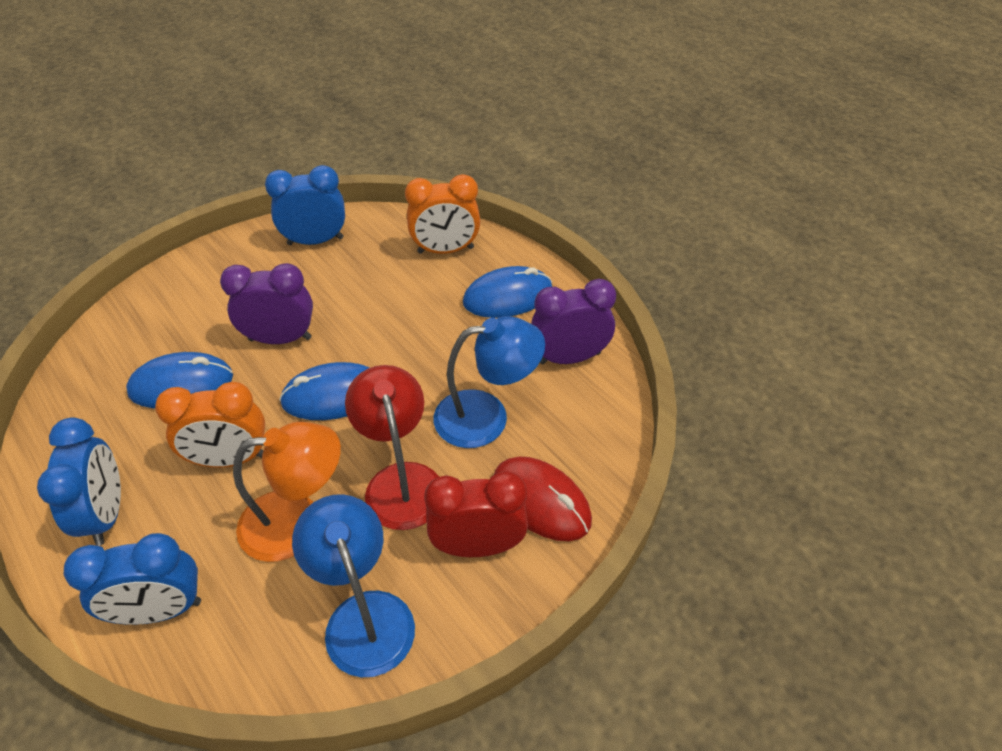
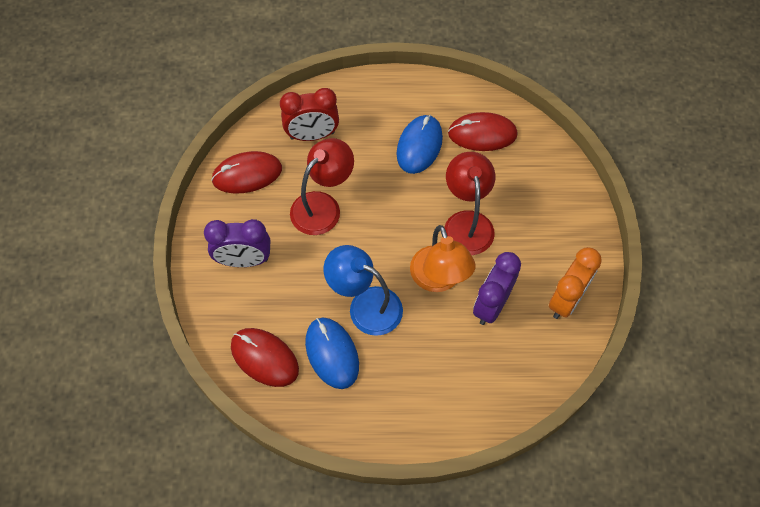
blue clock: 3 -> 0
blue lamp: 2 -> 1
blue mouse: 3 -> 2
orange clock: 2 -> 1
red lamp: 1 -> 2
red mouse: 1 -> 3

